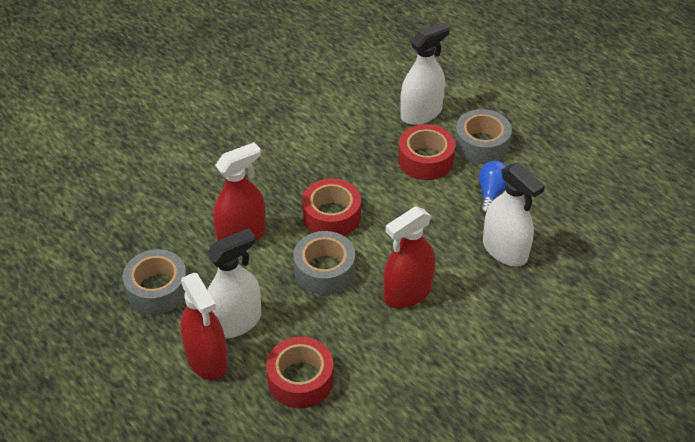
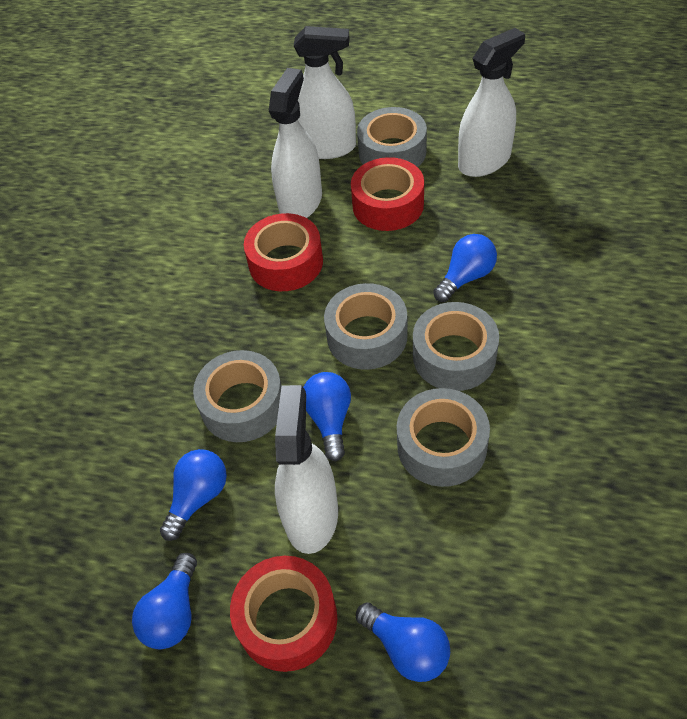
blue light bulb: 1 -> 5
grey tape: 3 -> 5
red spray bottle: 3 -> 0
white spray bottle: 3 -> 4

